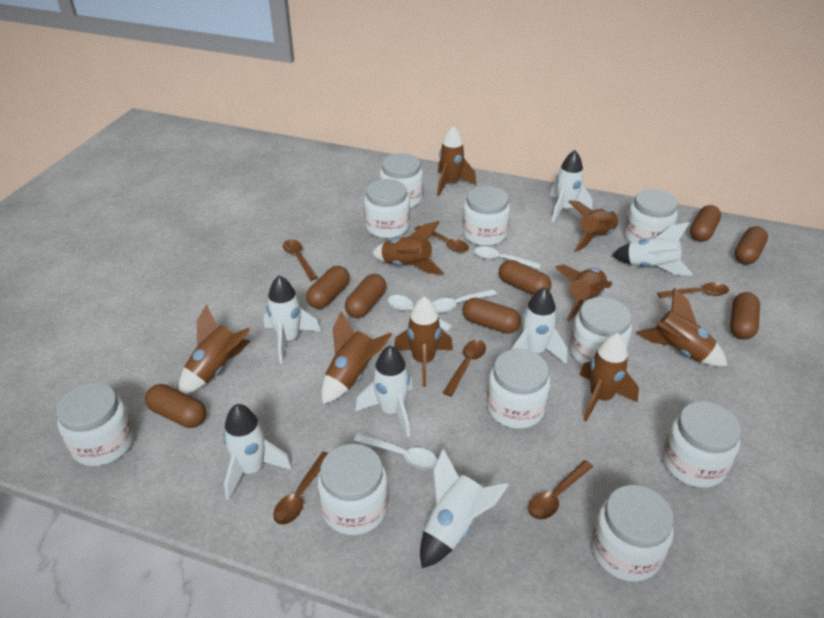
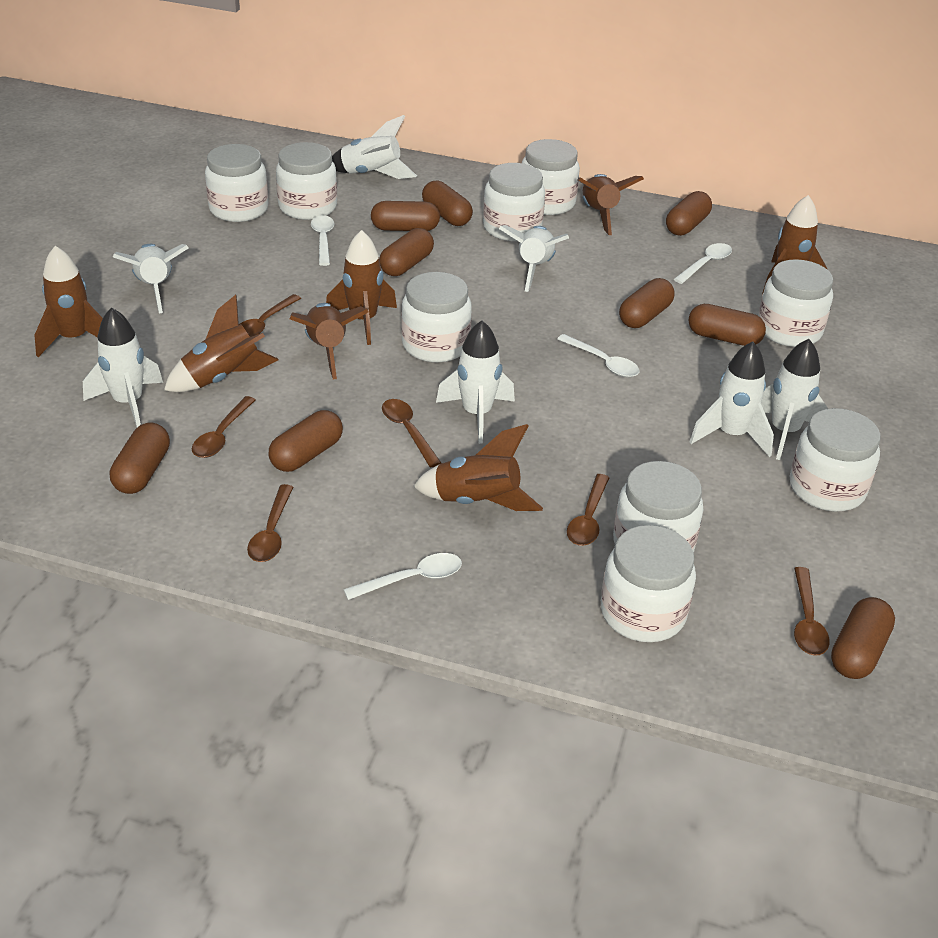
brown capsule: 8 -> 9
brown rocket: 9 -> 7
white jar: 10 -> 9

